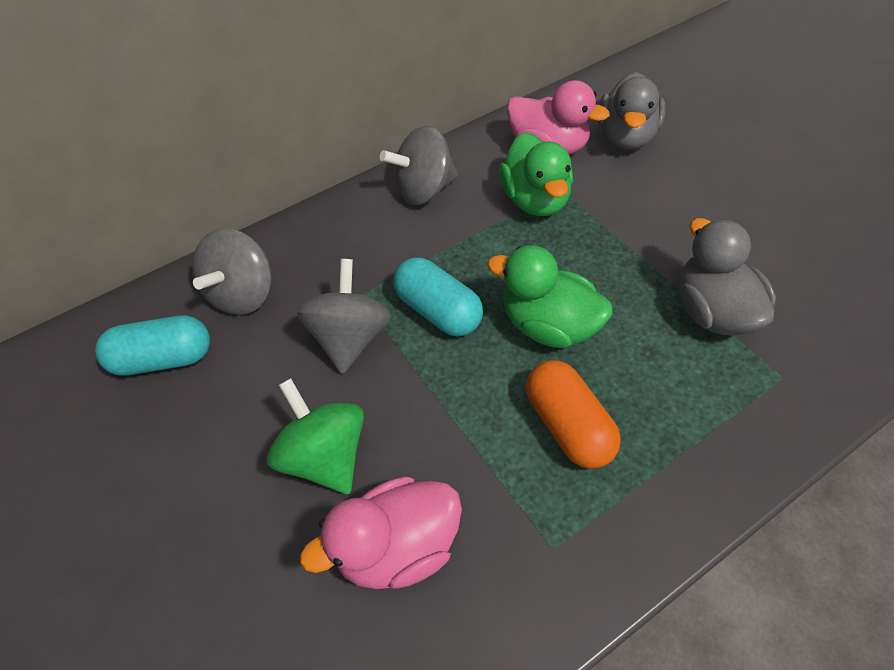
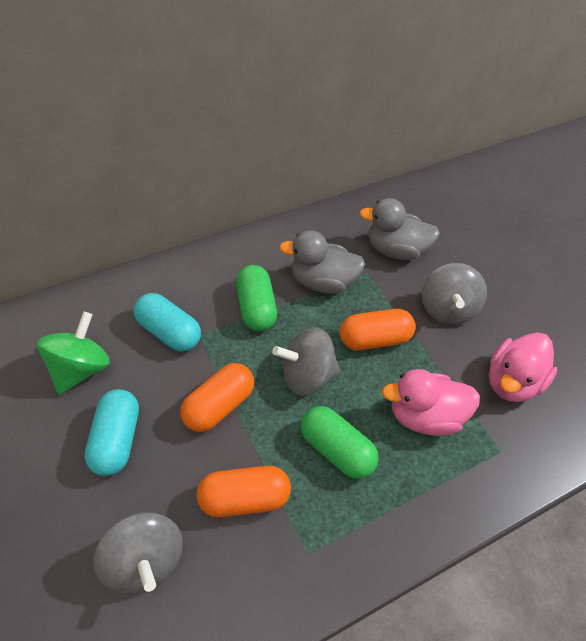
green capsule: 0 -> 2
green duck: 2 -> 0
orange capsule: 1 -> 3

